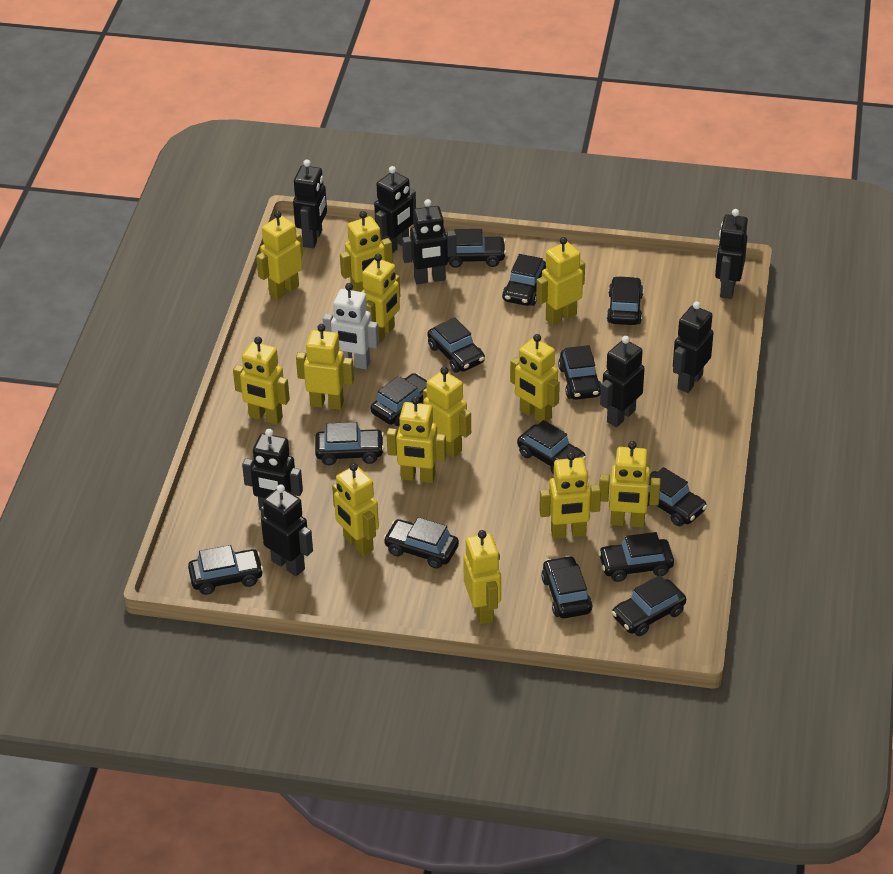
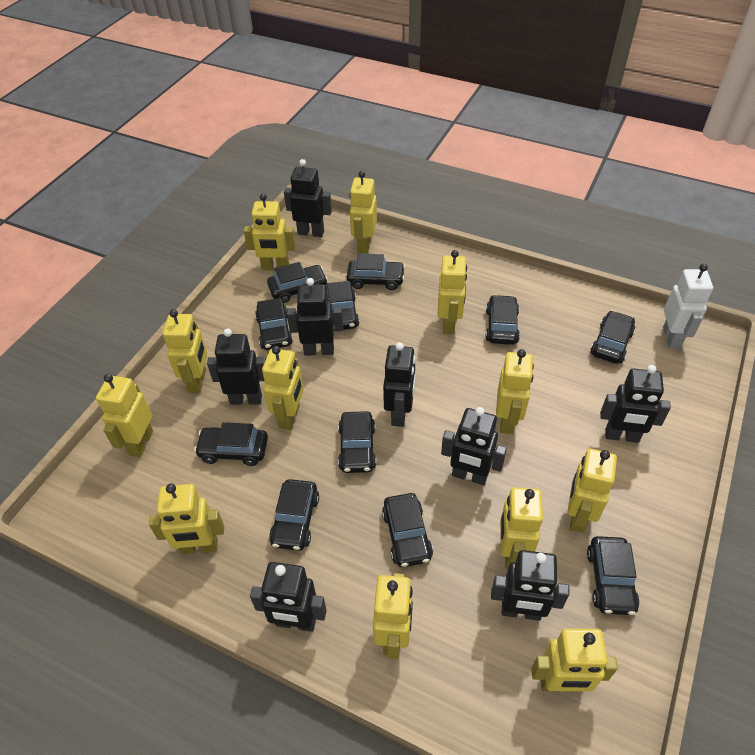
black car: 14 -> 11
yellow robot: 13 -> 12

